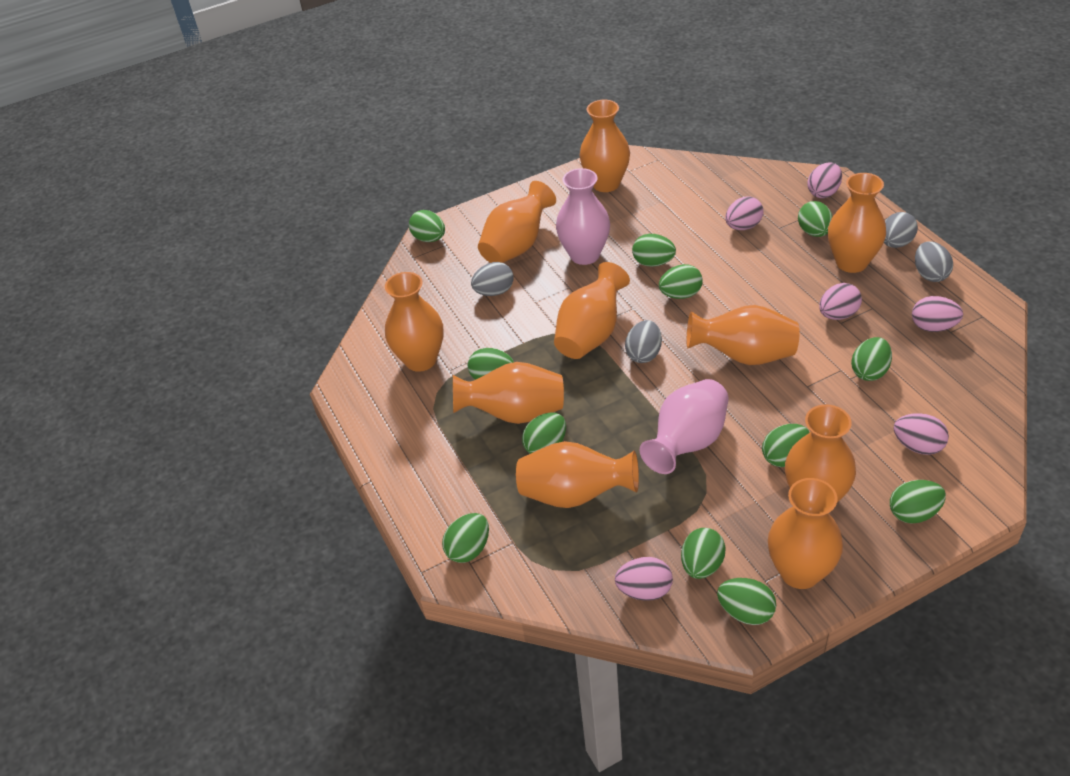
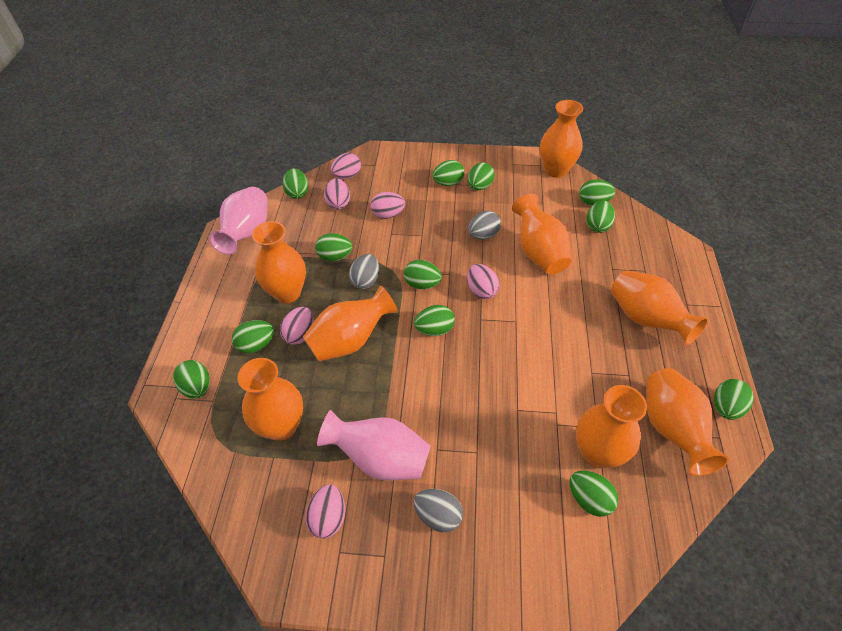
grey egg: 4 -> 3
orange vase: 10 -> 8

